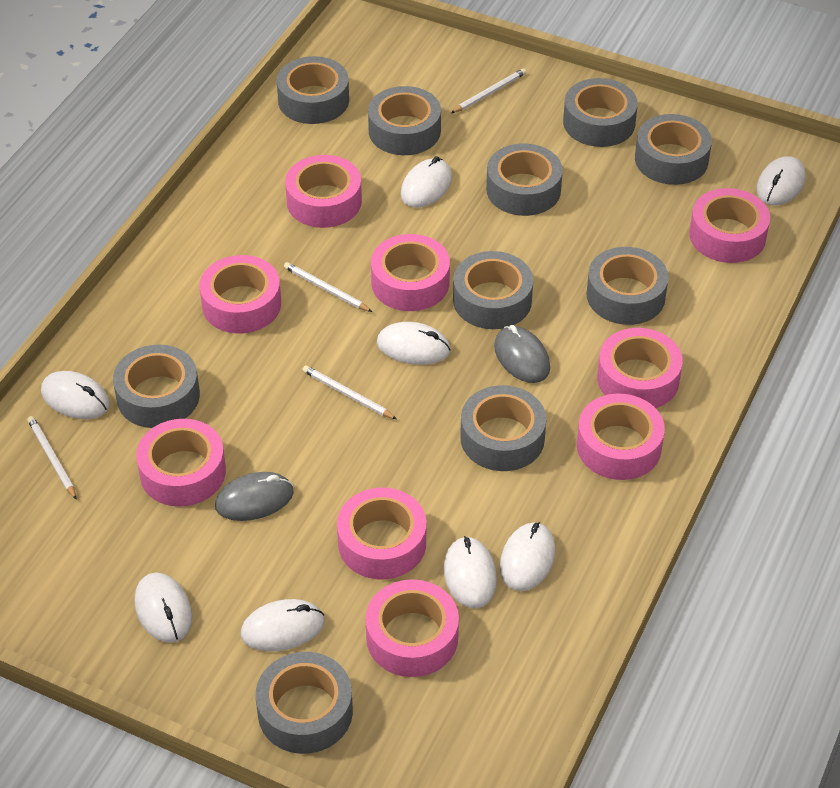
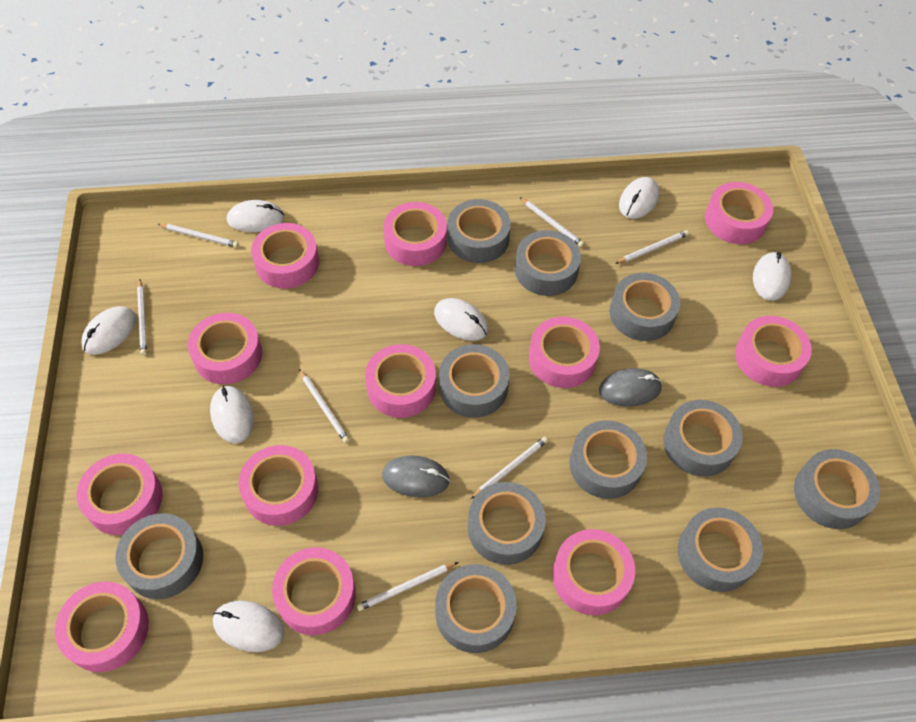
grey tape: 10 -> 11
pink tape: 9 -> 12
white mouse: 8 -> 7
white pencil: 4 -> 7

